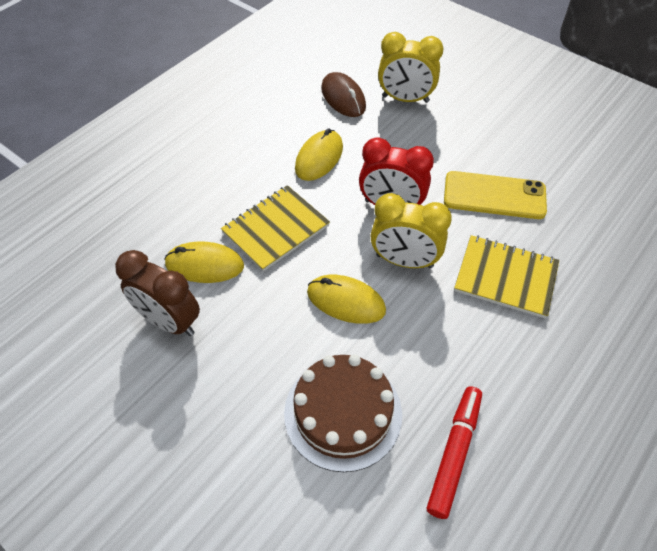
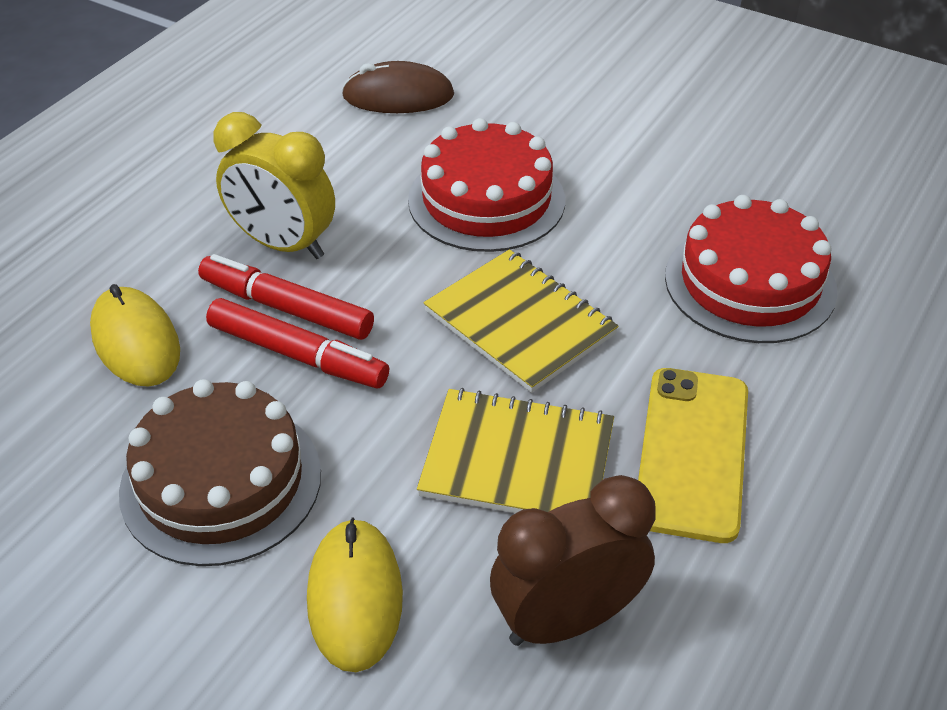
red cake: 0 -> 2
red clock: 1 -> 0
red marker: 1 -> 2
yellow clock: 2 -> 1
yellow mouse: 3 -> 2

